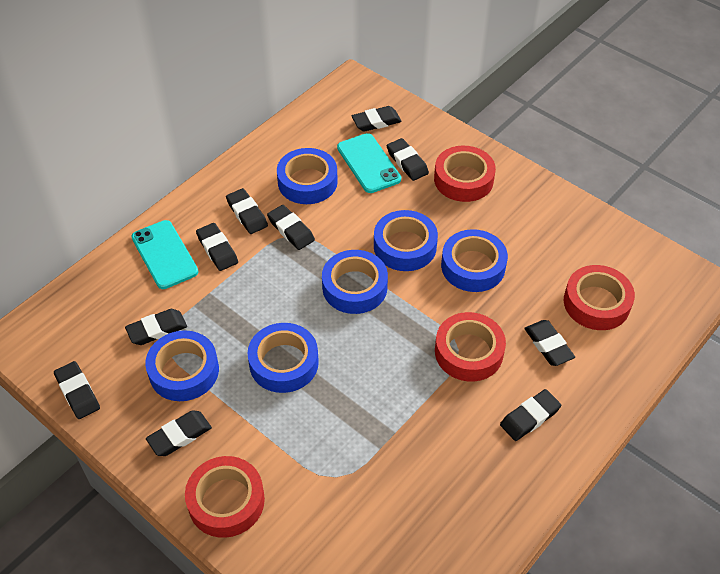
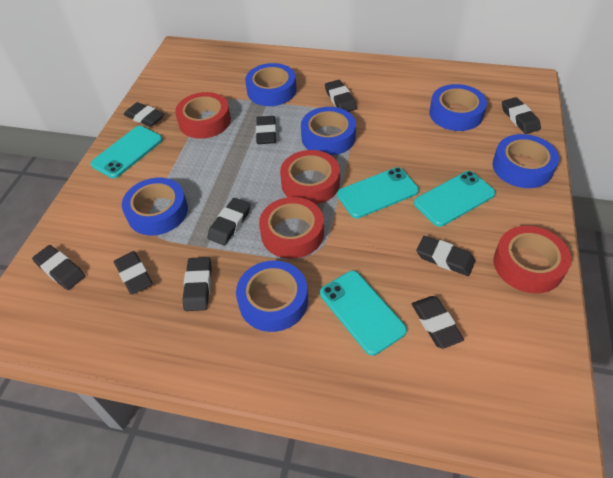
turquoise phone: 2 -> 4

